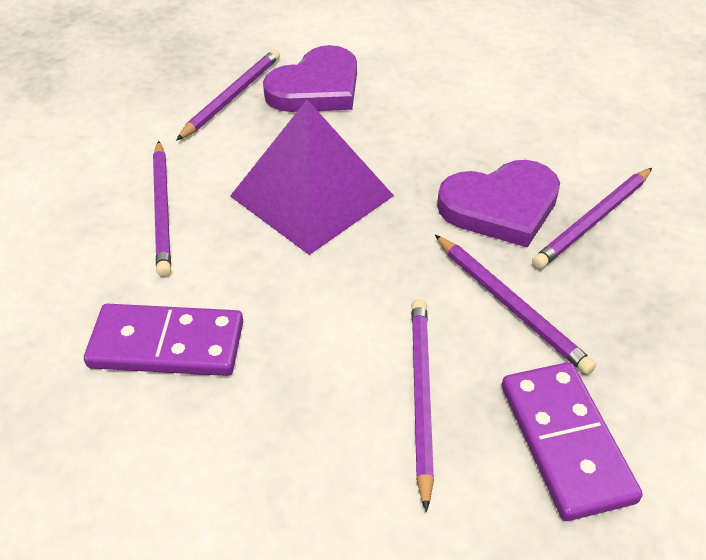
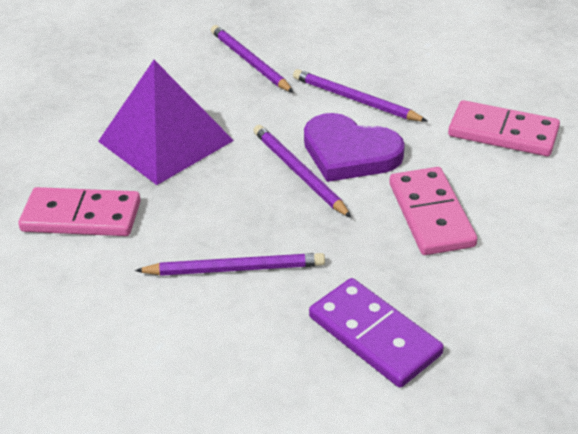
pink domino: 0 -> 3
purple domino: 2 -> 1
purple heart: 2 -> 1
purple pencil: 5 -> 4

